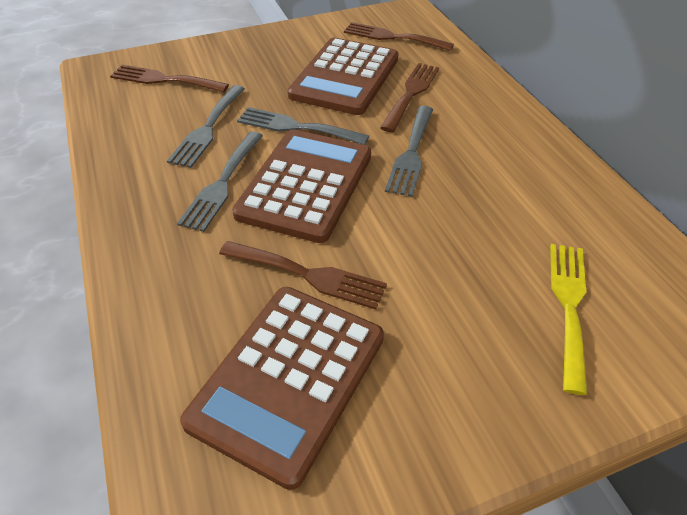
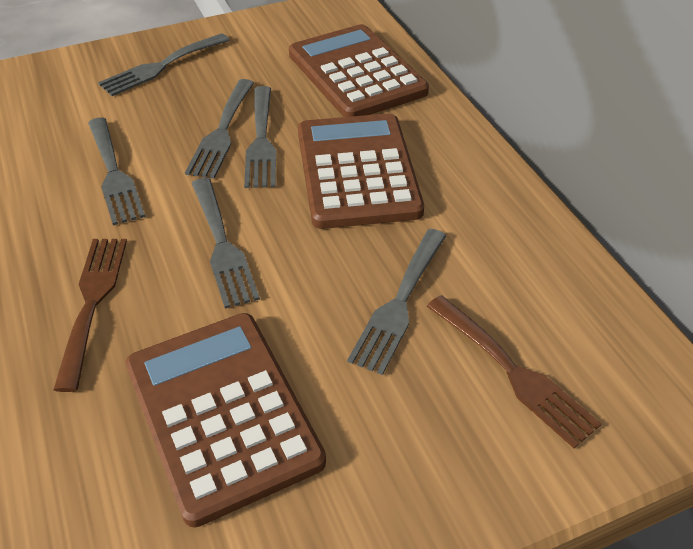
brown fork: 4 -> 2
grey fork: 4 -> 6
yellow fork: 1 -> 0

